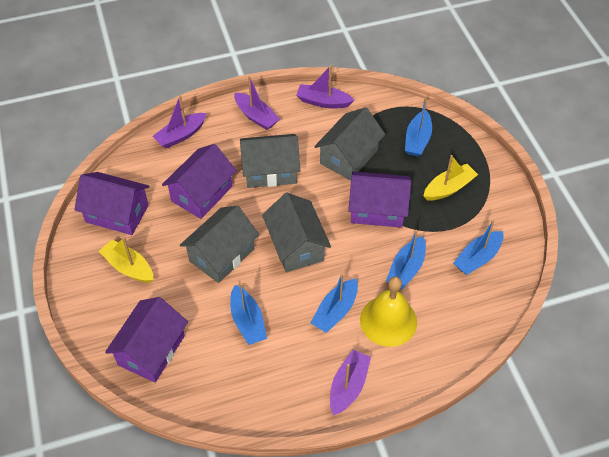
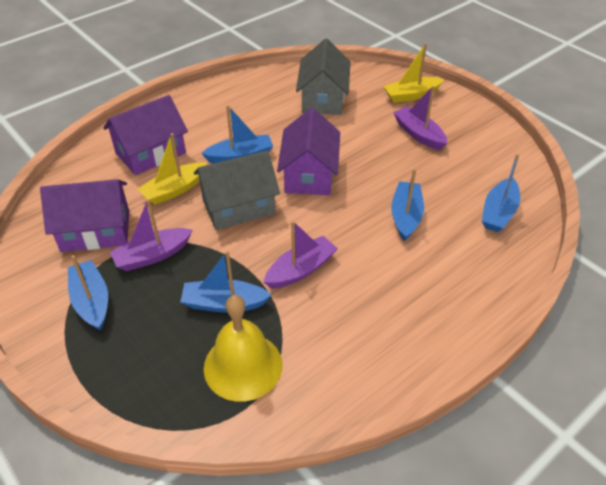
grey house: 4 -> 2
purple boat: 4 -> 3
purple house: 4 -> 3

